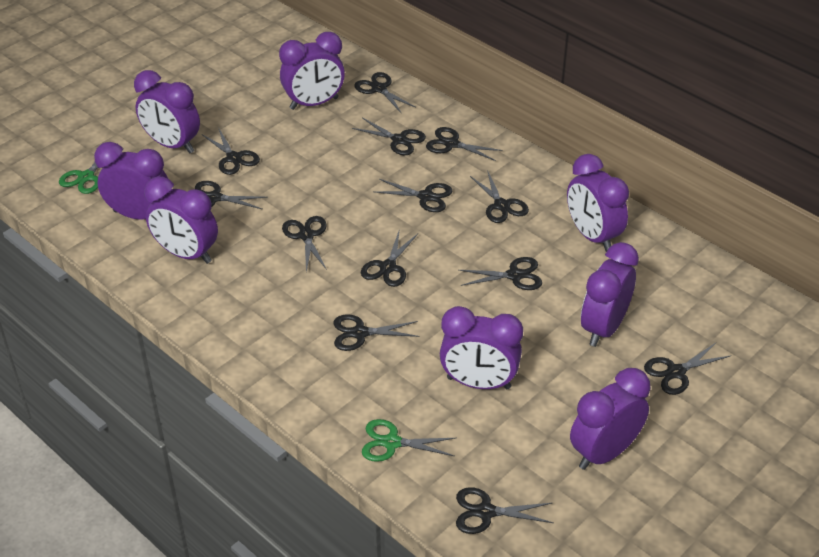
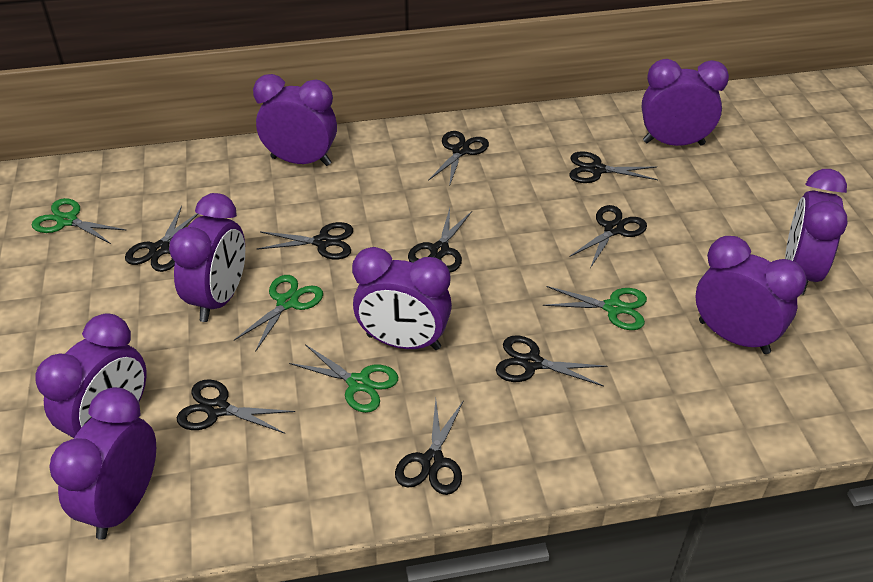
black scissors: 13 -> 9
green scissors: 2 -> 4

